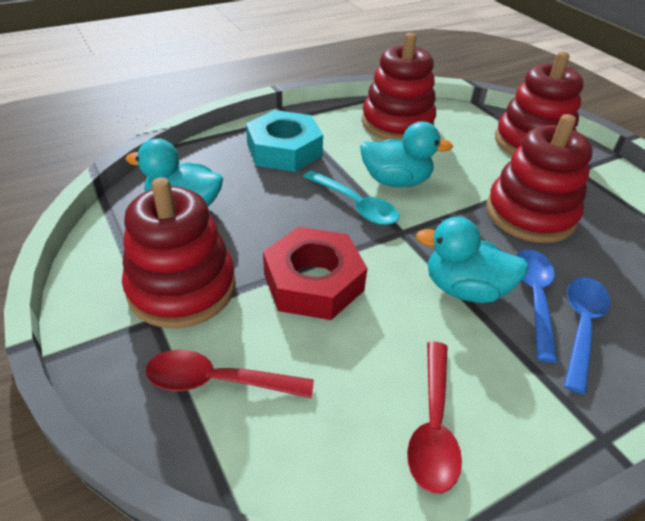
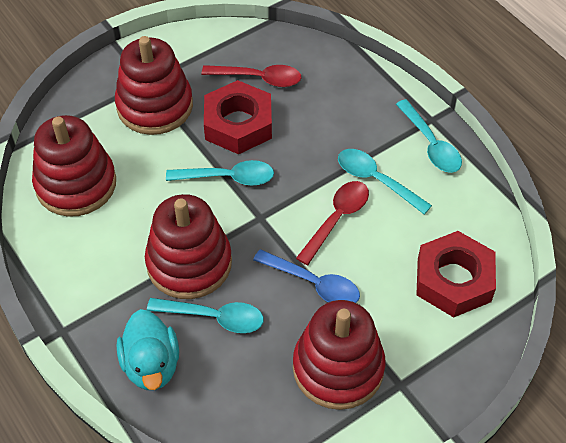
blue spoon: 2 -> 1
red nut: 1 -> 2
turquoise duck: 3 -> 1
turquoise nut: 1 -> 0
turquoise spoon: 1 -> 4

